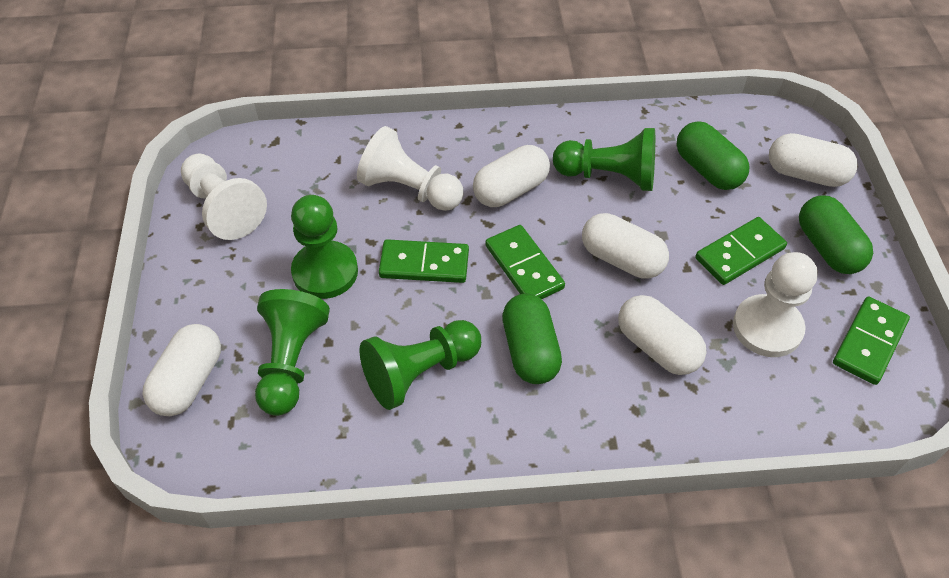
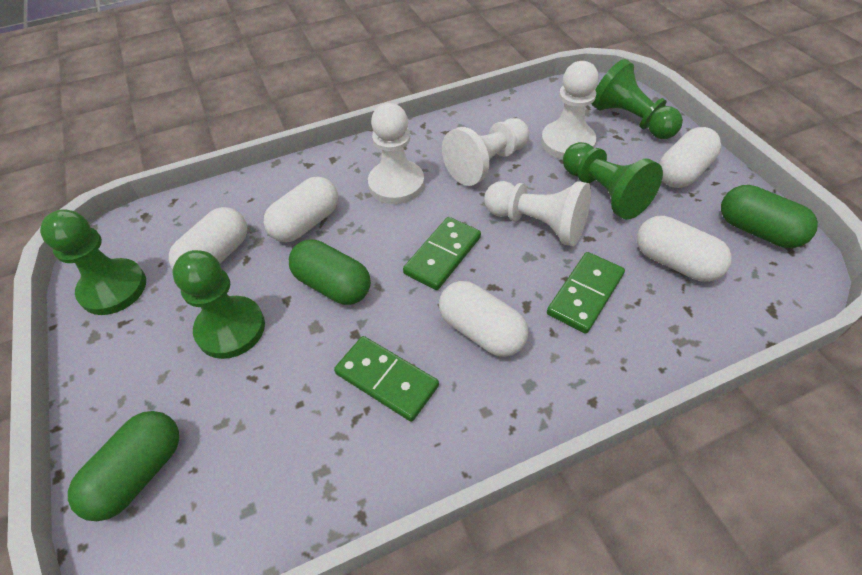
green domino: 4 -> 3
white pawn: 3 -> 4

